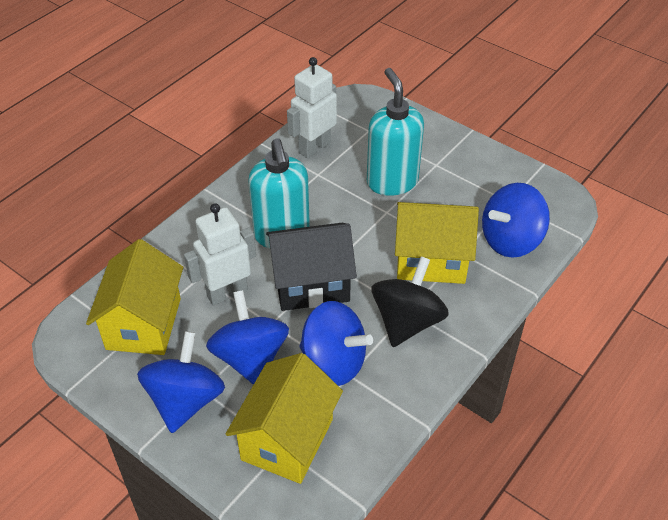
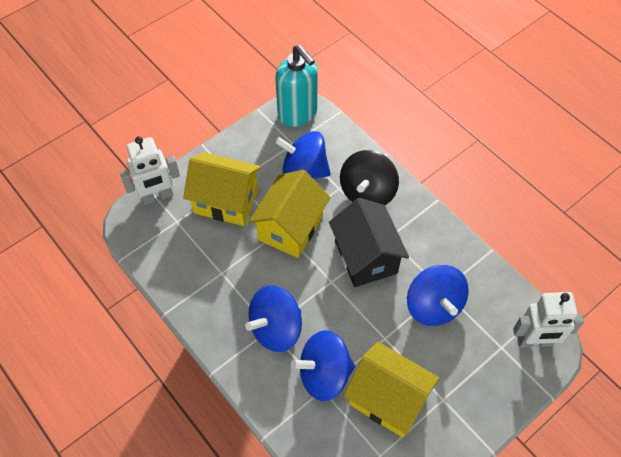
turquoise soap dispenser: 2 -> 1

